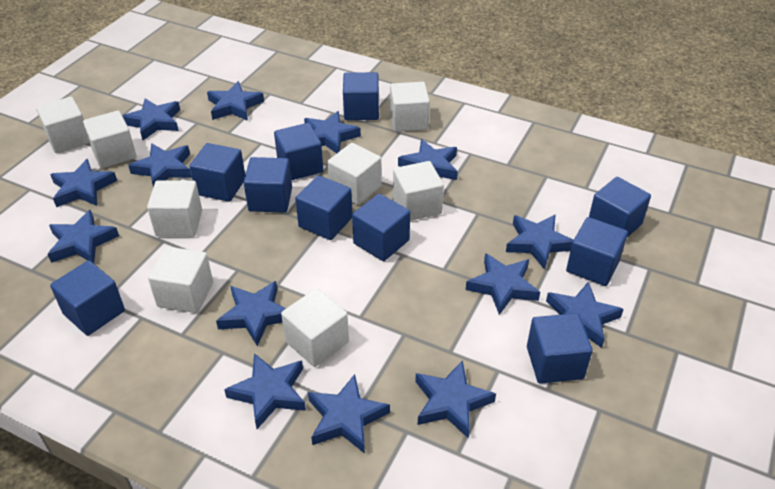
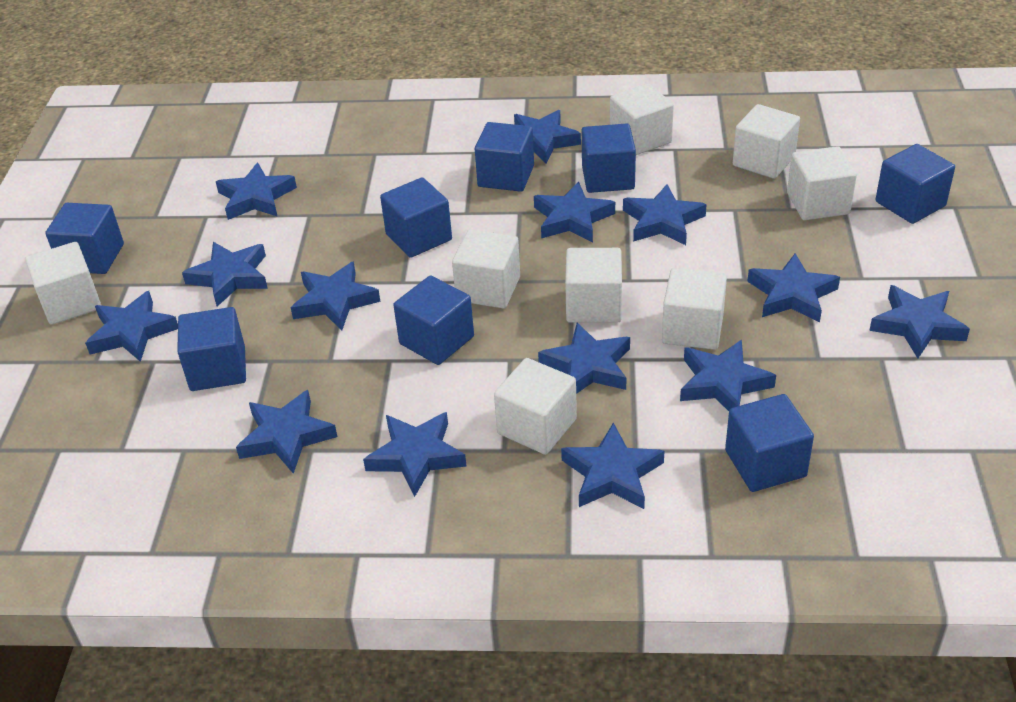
blue cube: 10 -> 8

